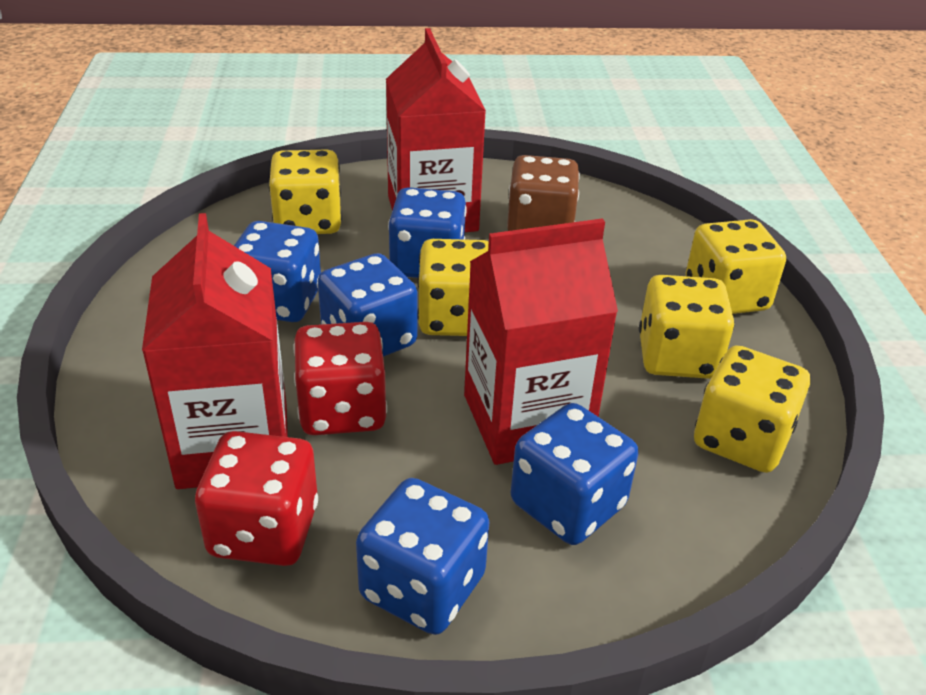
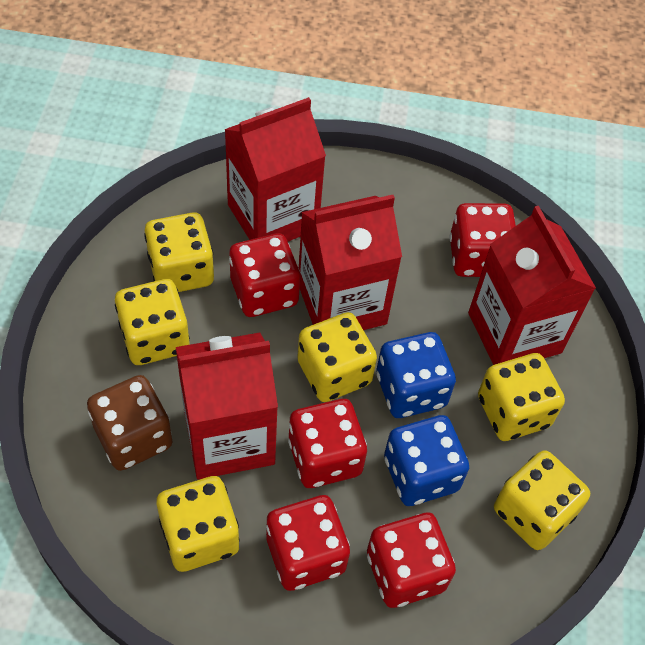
blue dice: 5 -> 2
red carton: 3 -> 4
red dice: 2 -> 5
yellow dice: 5 -> 6

